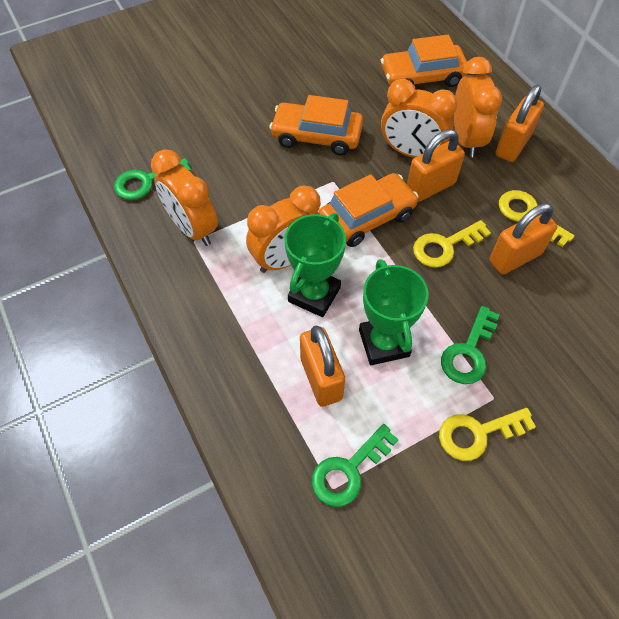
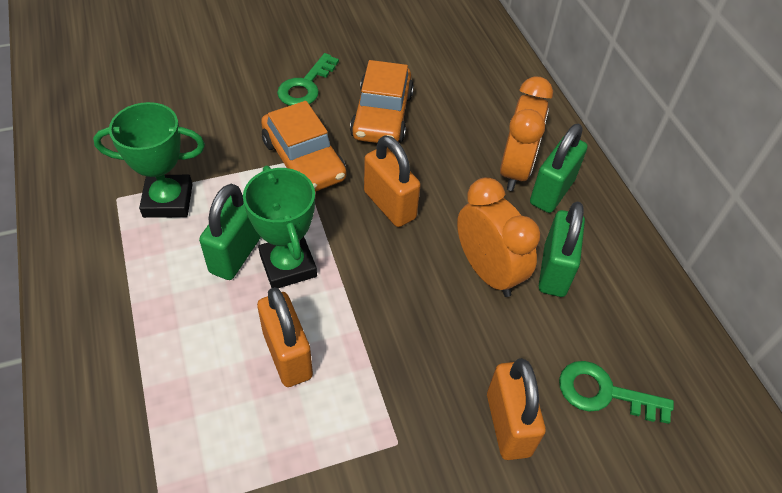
green key: 3 -> 2
green padlock: 0 -> 3
orange car: 3 -> 2
orange clock: 4 -> 2
orange padlock: 4 -> 3
yellow key: 3 -> 0

